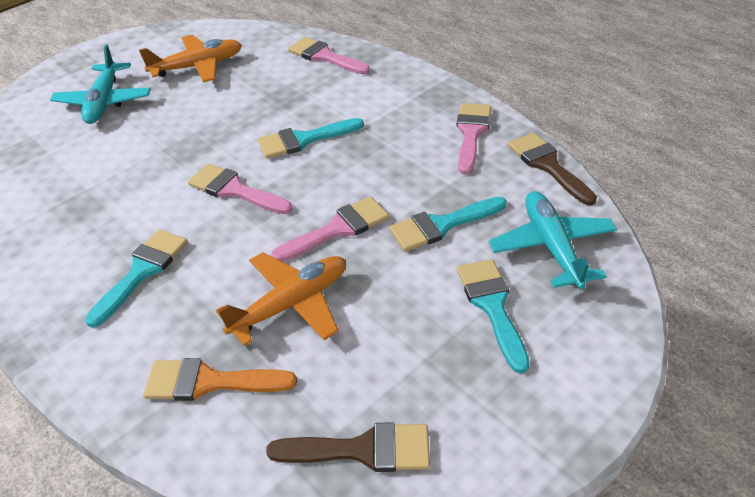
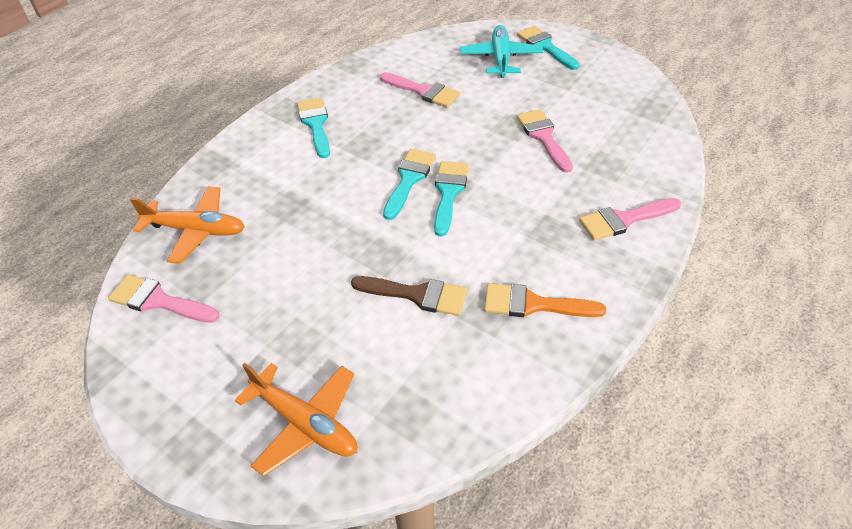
brown brush: 2 -> 1
turquoise plane: 2 -> 1

